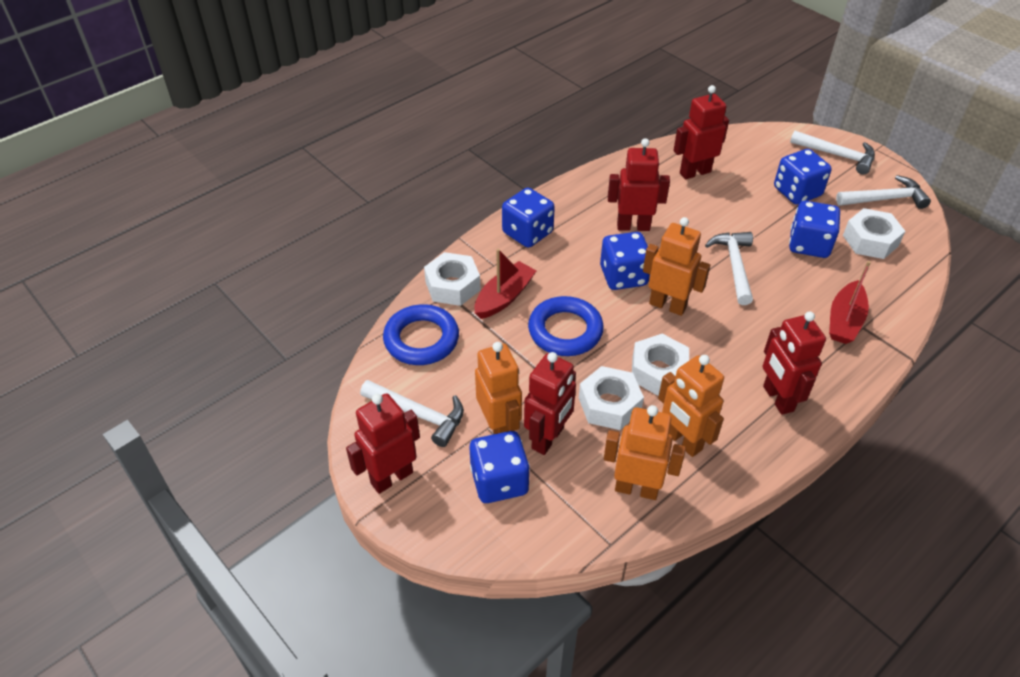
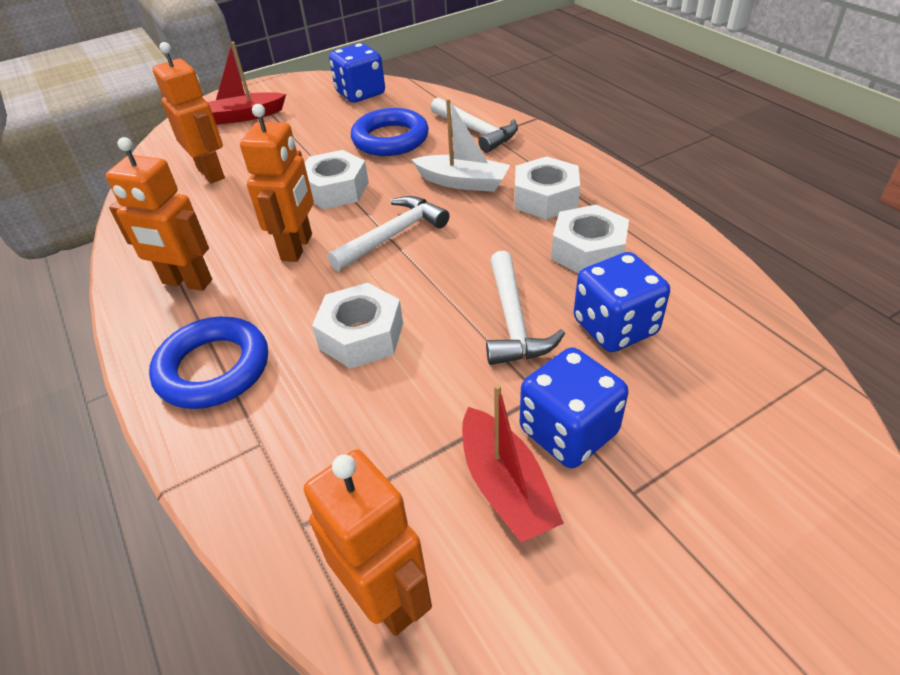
blue dice: 5 -> 3
red robot: 5 -> 0
white boat: 0 -> 1
white hammer: 4 -> 3

